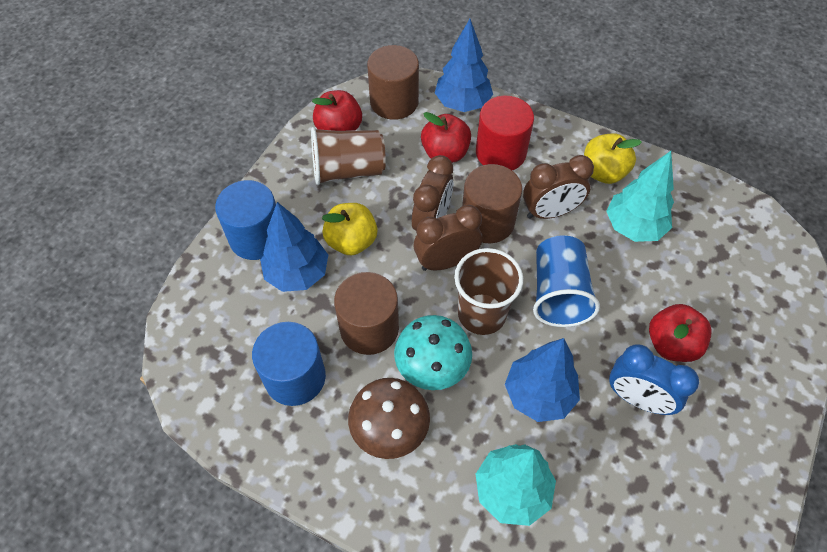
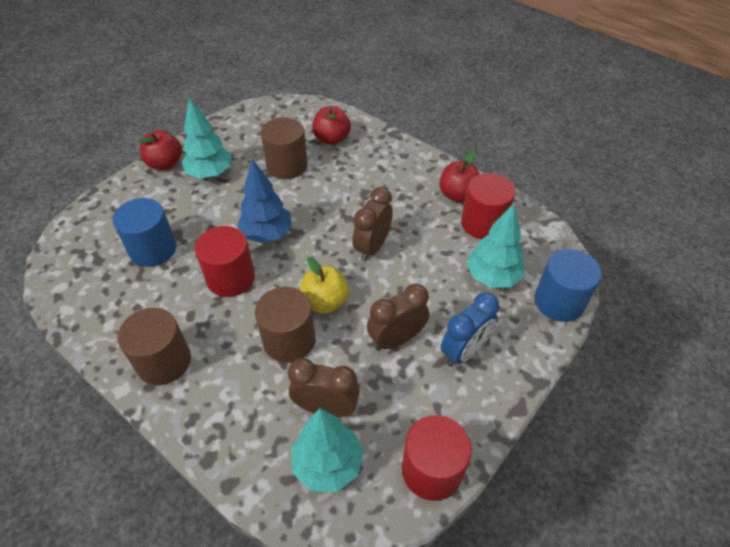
blue cup: 1 -> 0
blue tree: 3 -> 1
brown cup: 2 -> 0
brown mushroom: 1 -> 0
red cylinder: 1 -> 3
turquoise mushroom: 1 -> 0
turquoise tree: 2 -> 3
yellow apple: 2 -> 1

